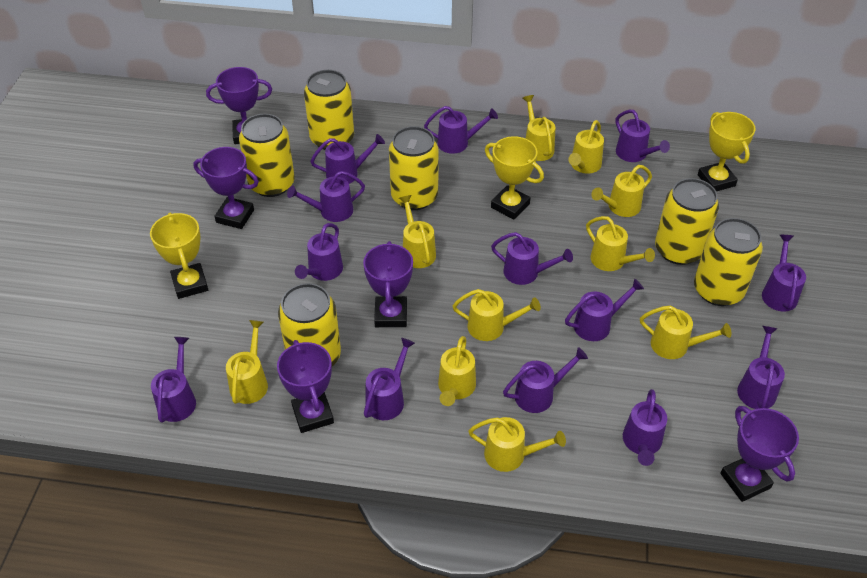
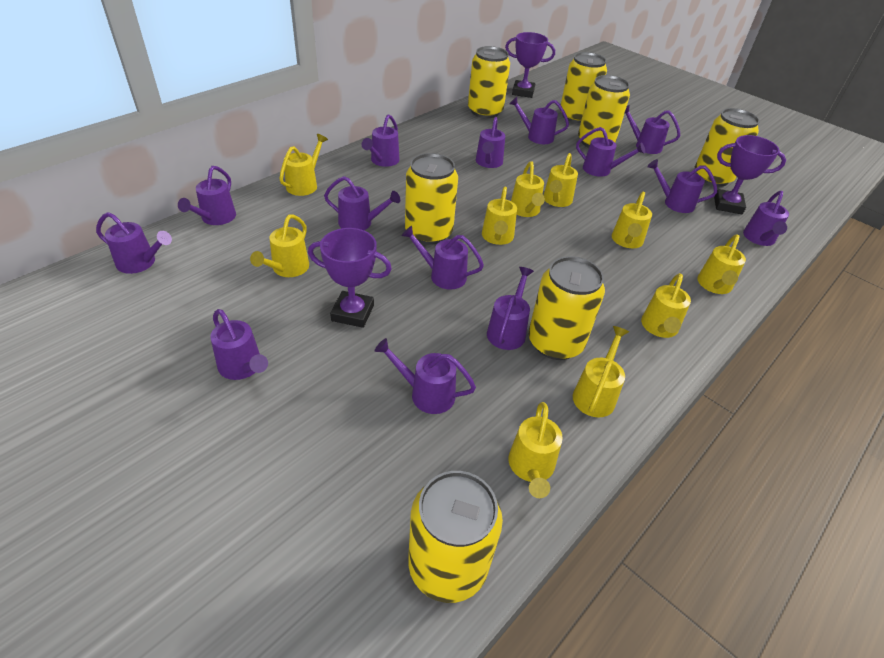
purple trophy: 5 -> 3
purple watering can: 13 -> 14
yellow can: 6 -> 7
yellow trophy: 3 -> 0

